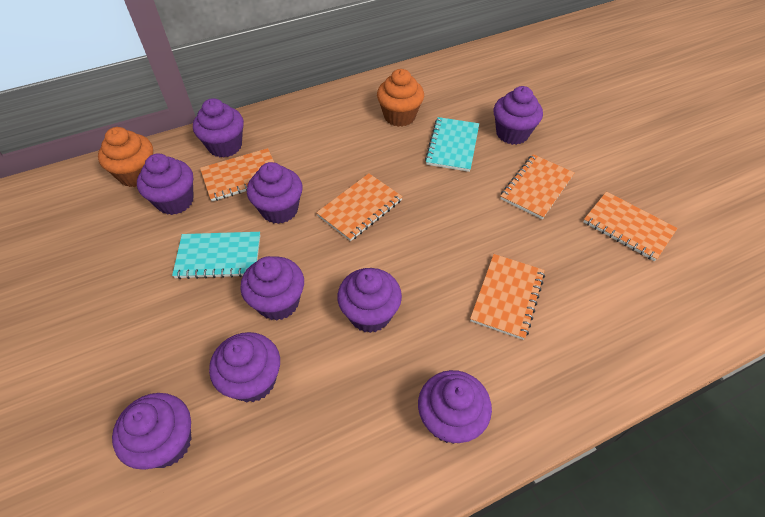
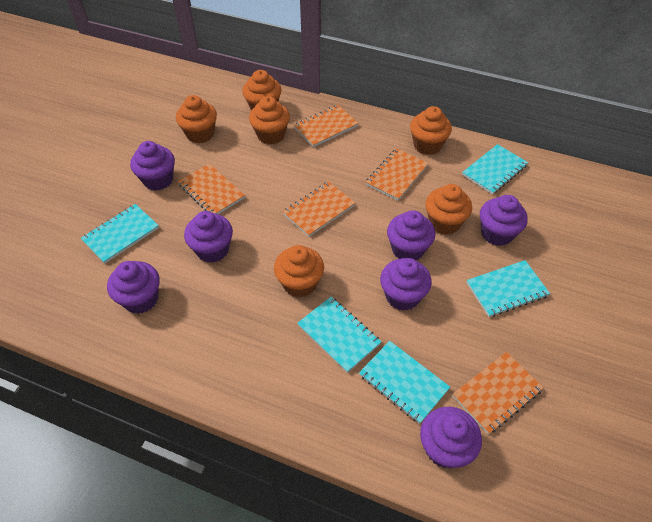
orange cupcake: 2 -> 6
purple cupcake: 9 -> 7
turquoise notebook: 2 -> 5

